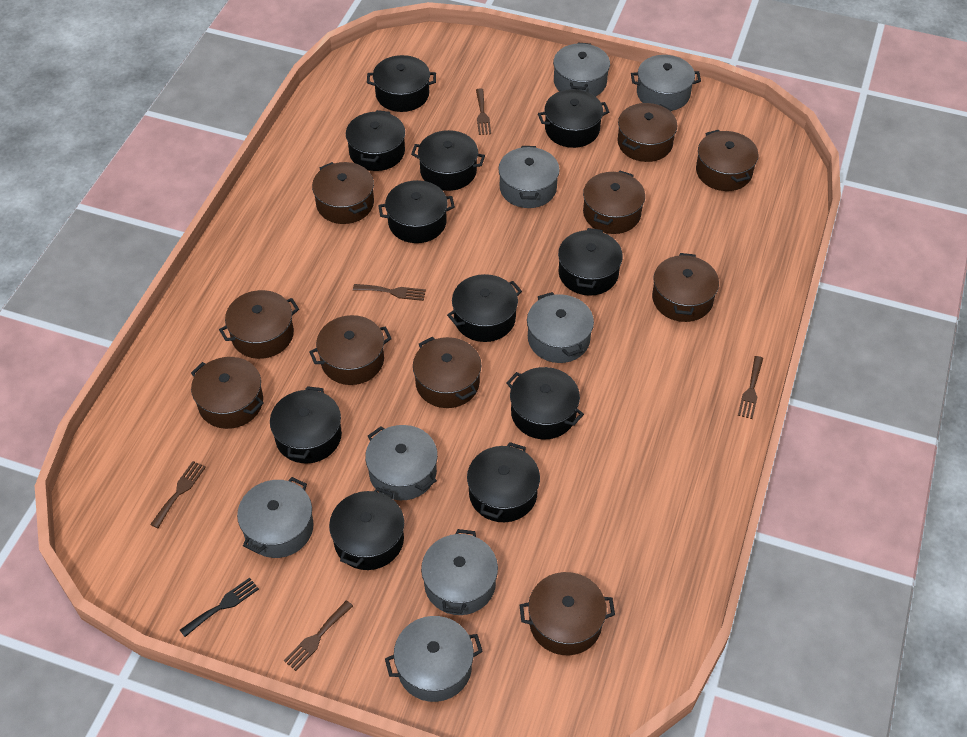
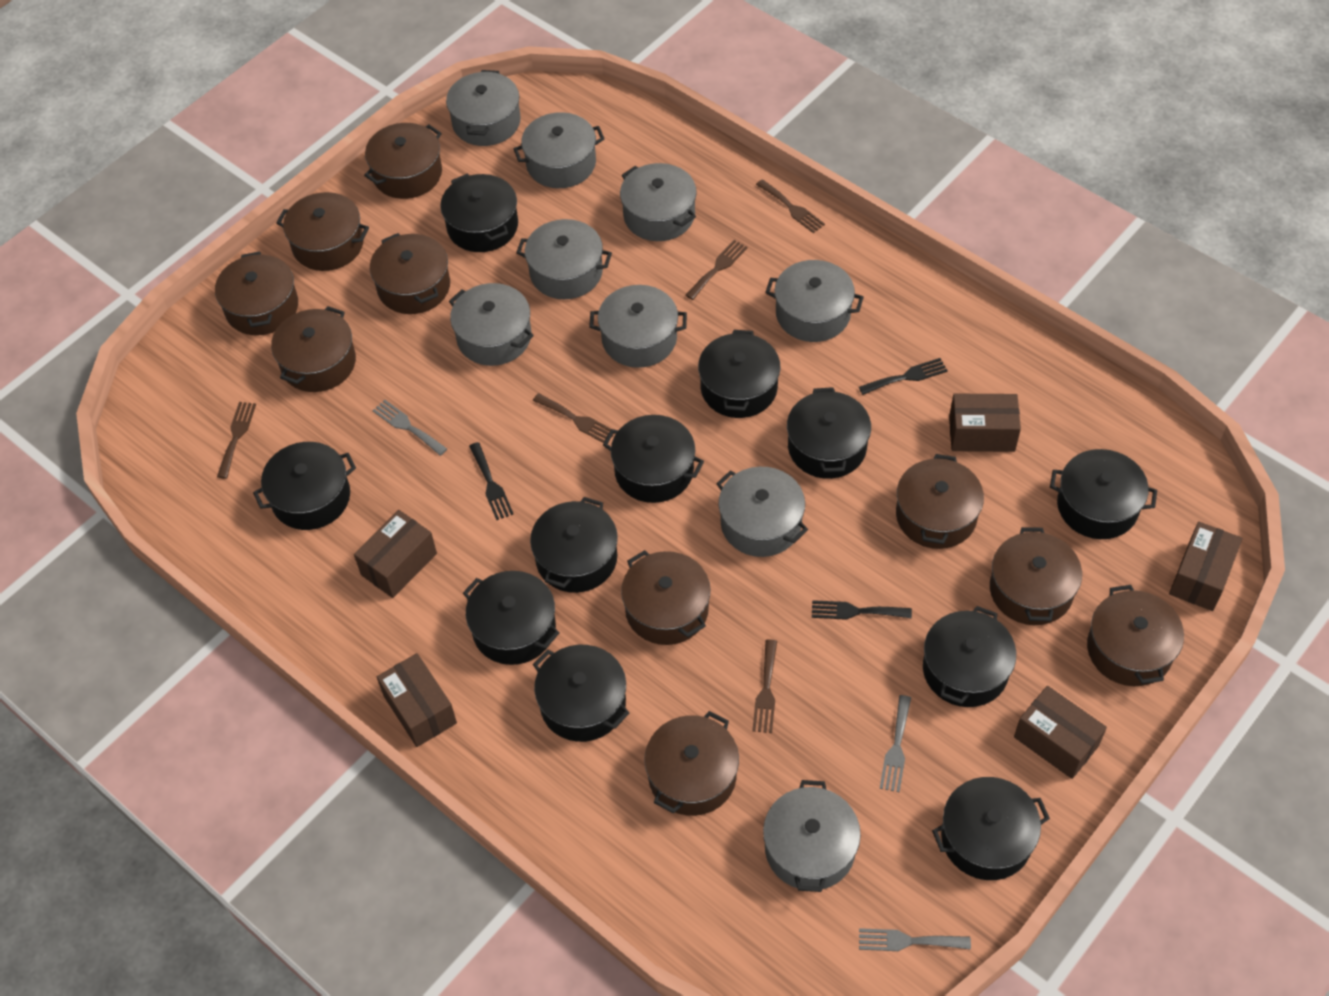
black fork: 1 -> 3
brown box: 0 -> 5
grey fork: 0 -> 3
grey pot: 8 -> 9

